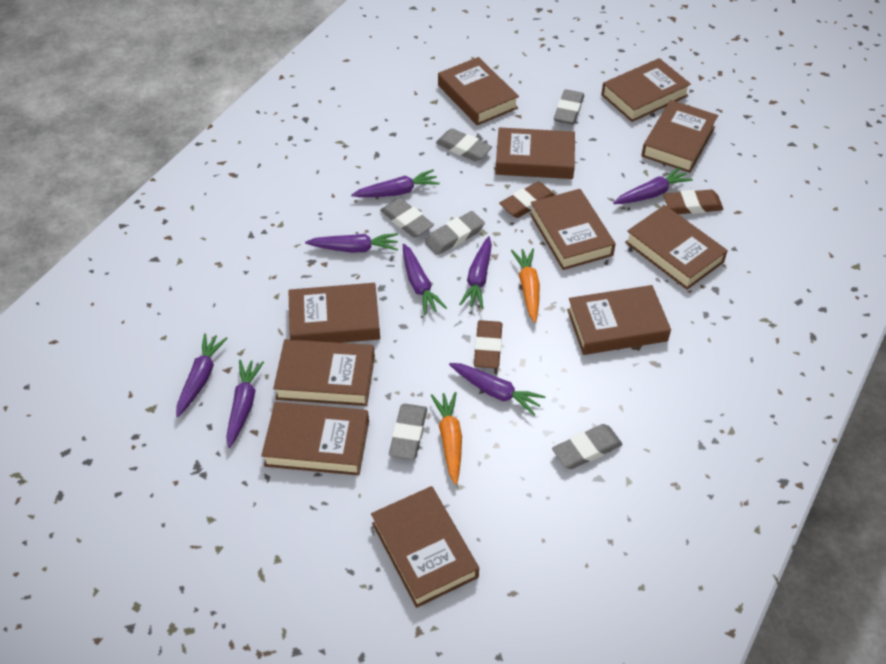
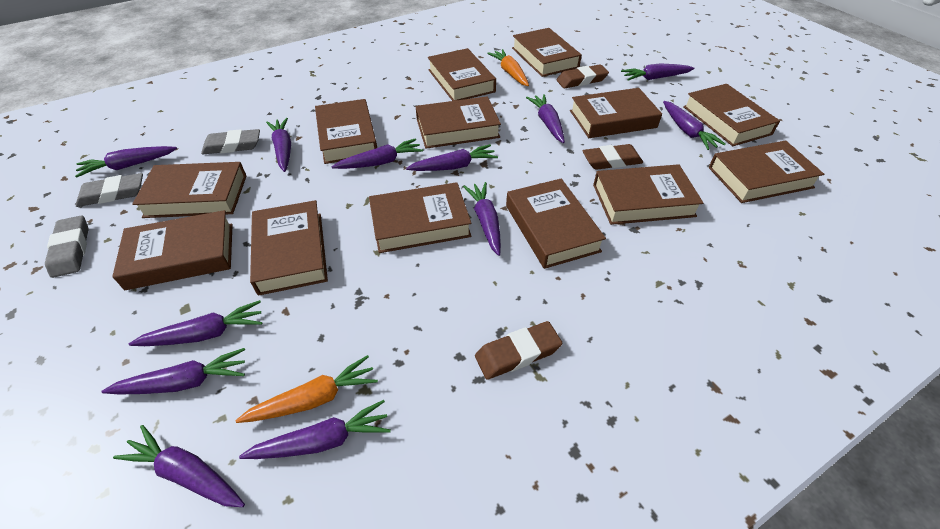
brown book: 11 -> 13
grey eraser: 6 -> 3
purple carrot: 8 -> 12

